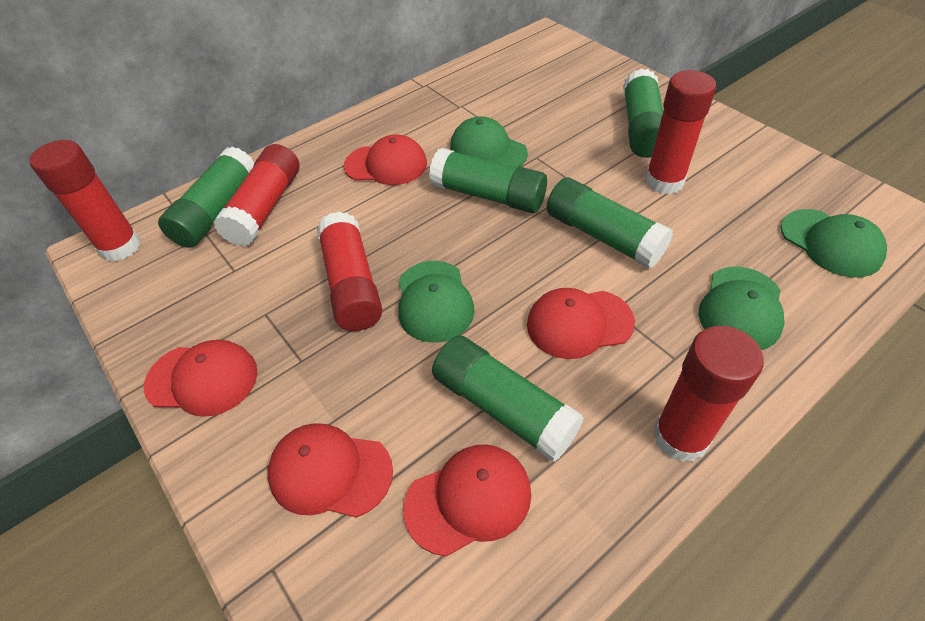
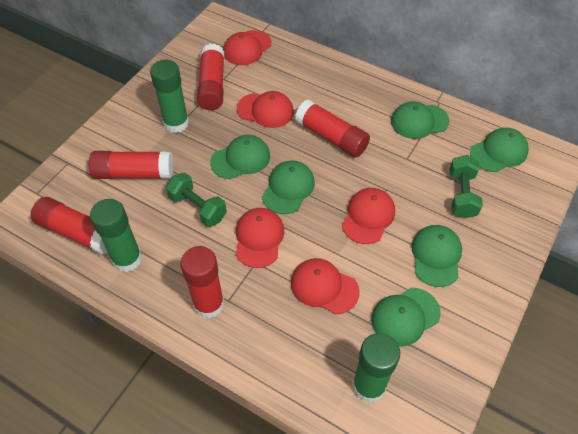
green cap: 4 -> 6
green dumbbell: 0 -> 2
green glue stick: 5 -> 3

